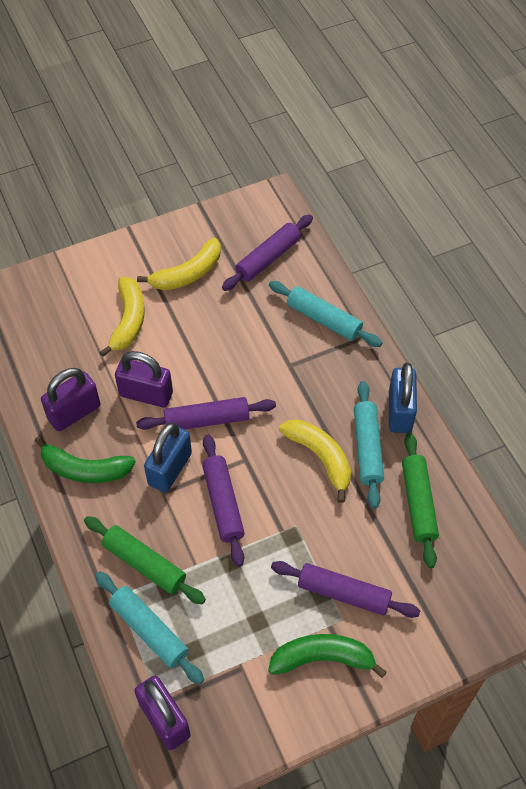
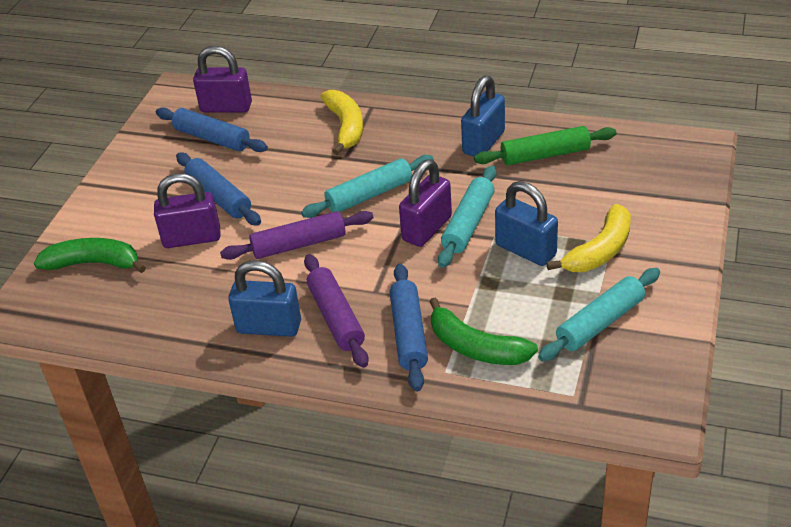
blue padlock: 2 -> 3
blue rolling pin: 0 -> 3
green rolling pin: 2 -> 1
purple rolling pin: 4 -> 2
yellow banana: 3 -> 2

